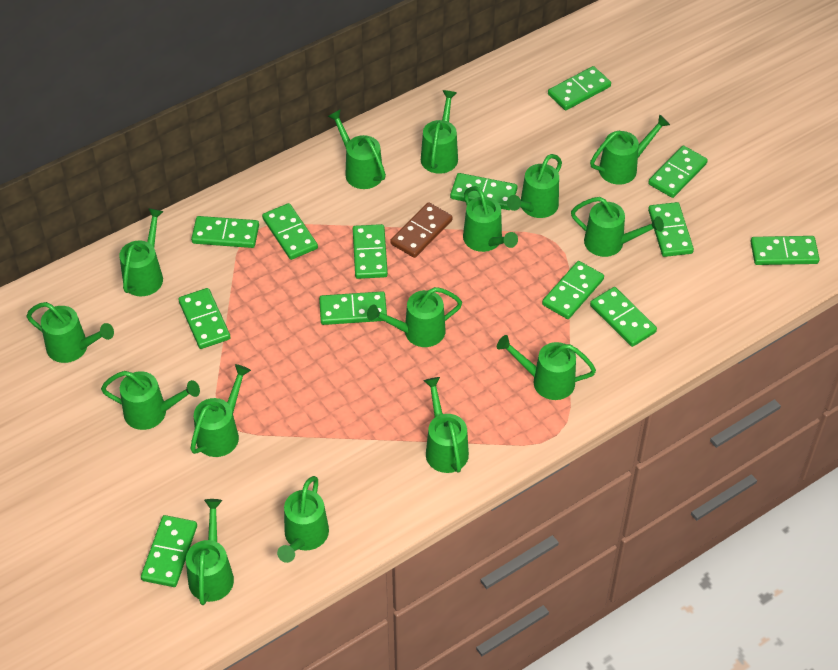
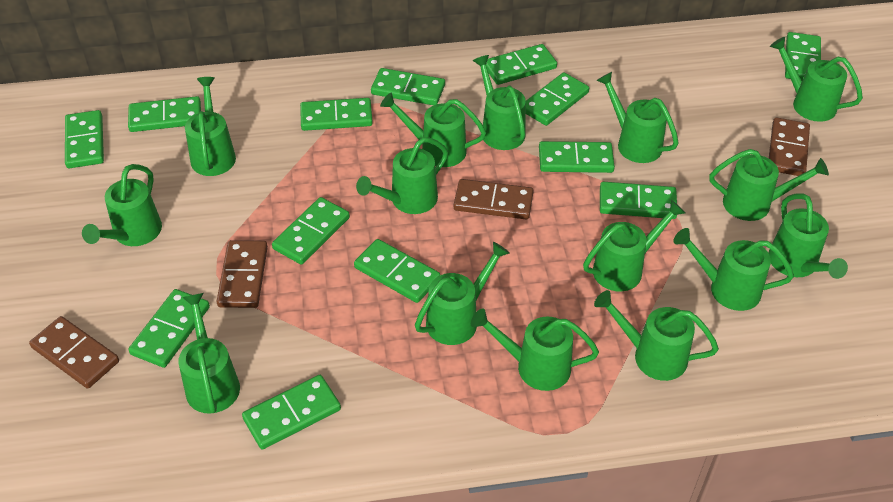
brown domino: 1 -> 4

